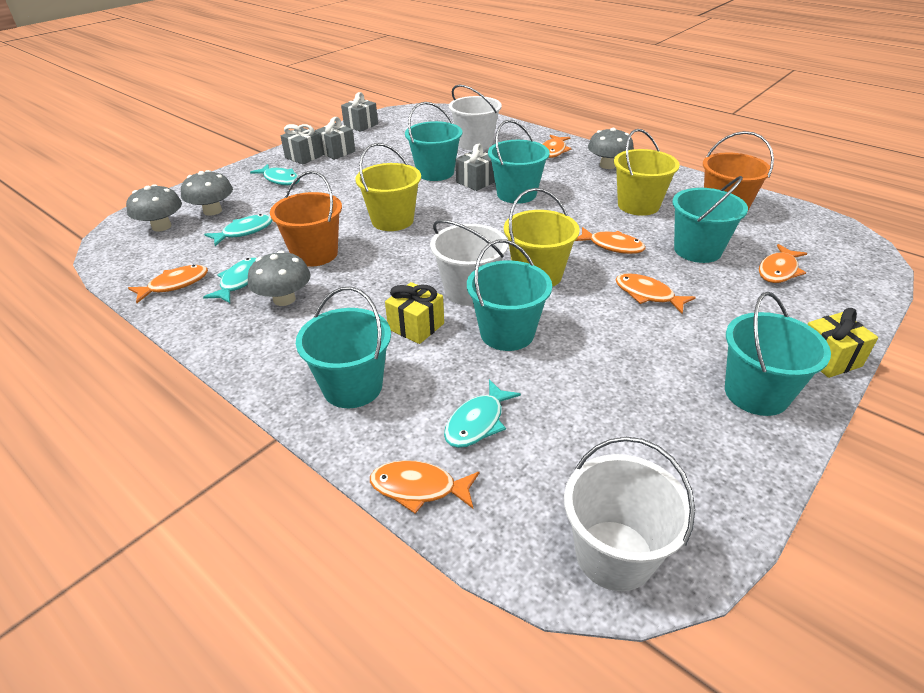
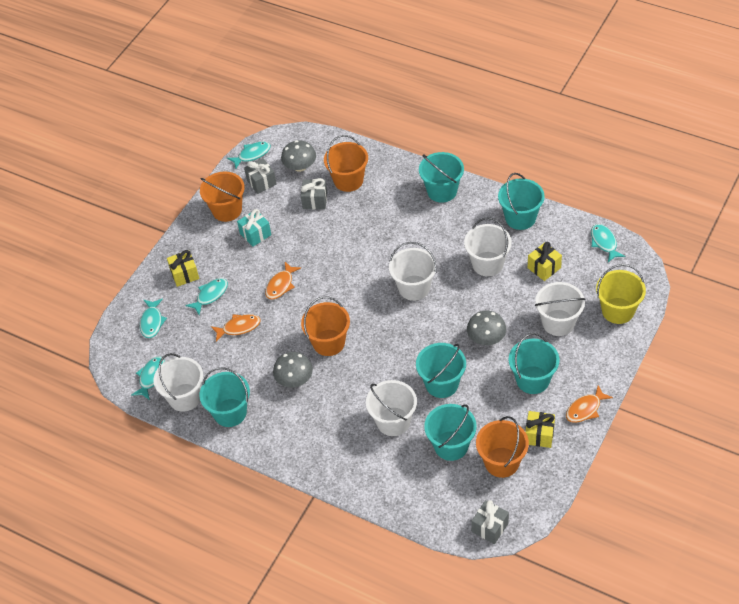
grey gift: 4 -> 3
grey mushroom: 4 -> 3
orange bucket: 2 -> 4
orange fish: 6 -> 3
turquoise fish: 4 -> 5
turquoise gift: 0 -> 1
white bucket: 3 -> 5
yellow bucket: 3 -> 1
yellow gift: 2 -> 3

